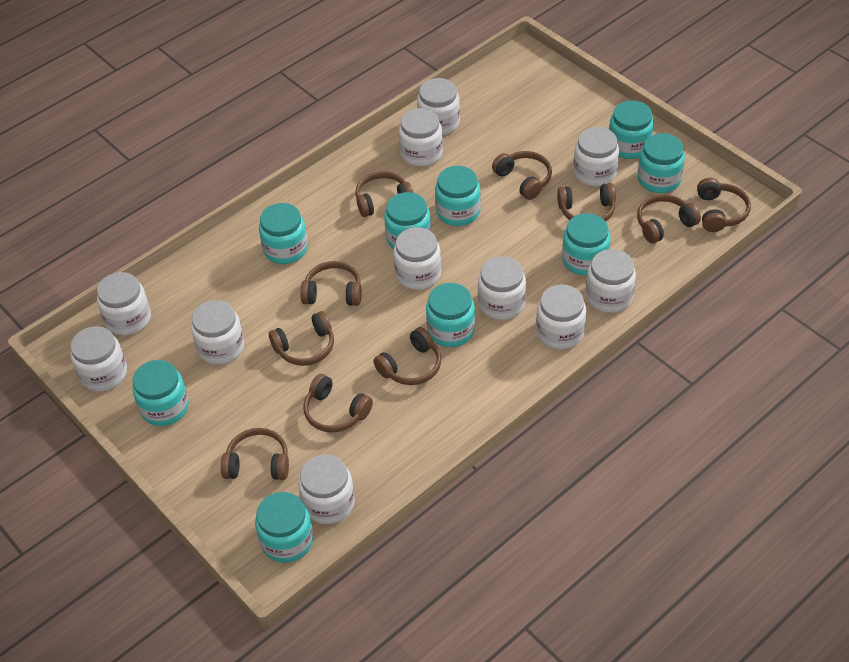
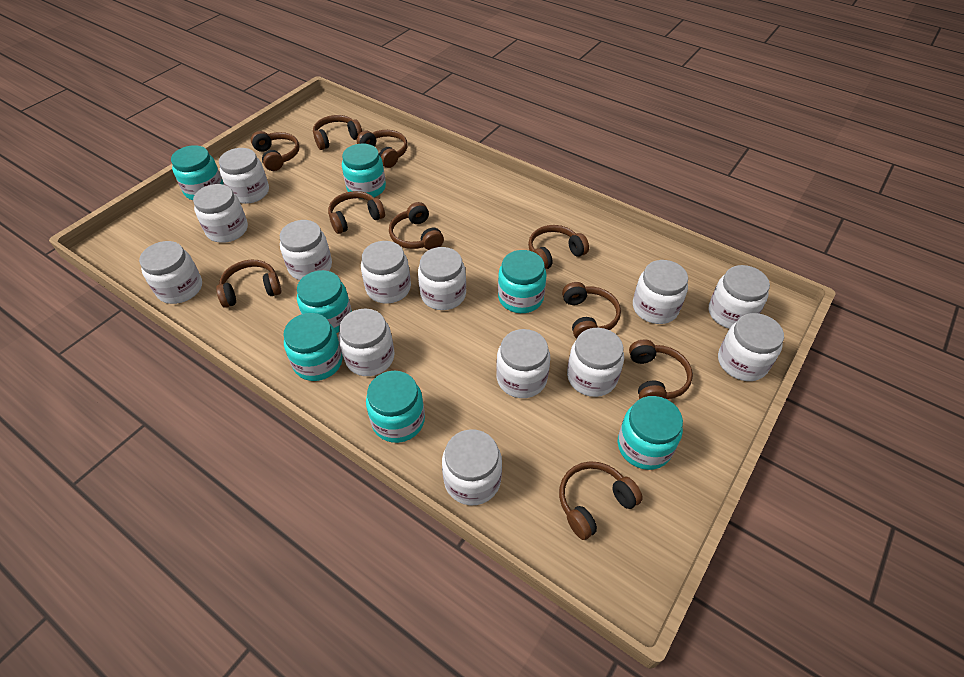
turquoise jar: 9 -> 7
white jar: 11 -> 13

